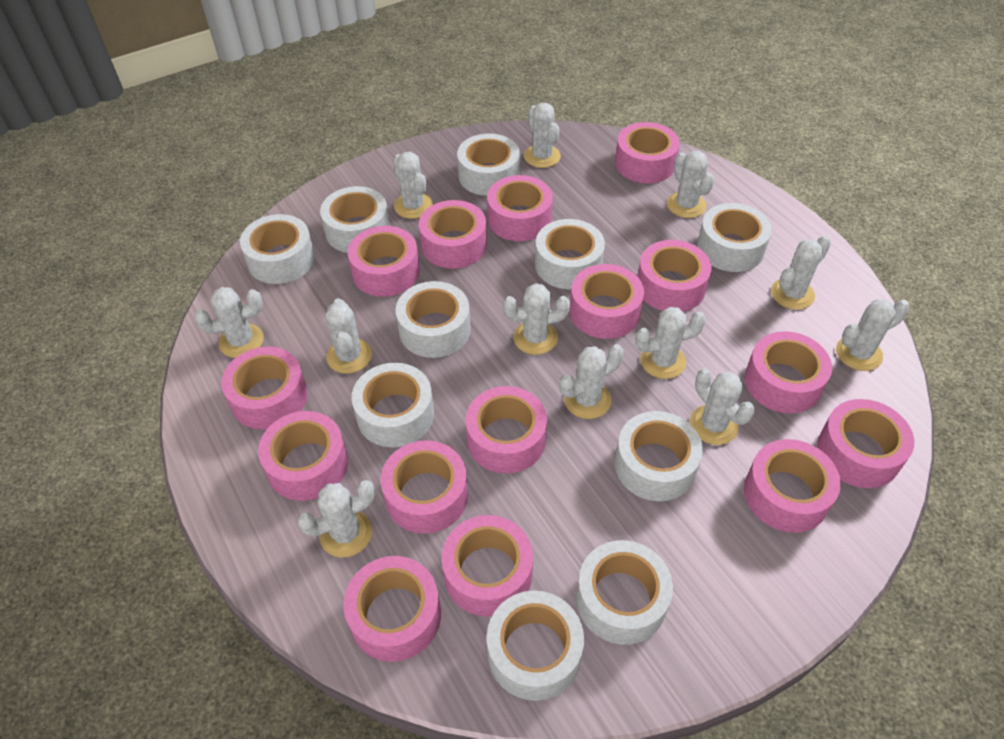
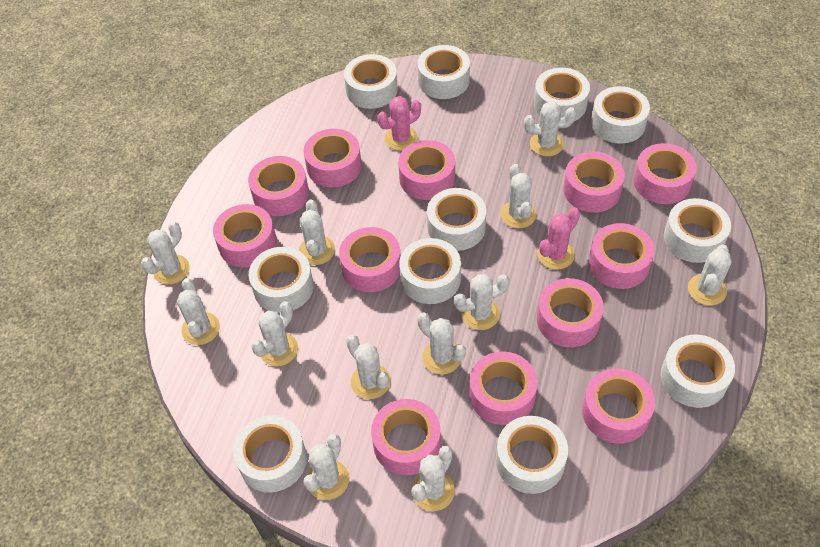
pink cactus: 0 -> 2
pink tape: 15 -> 12
white tape: 10 -> 11

